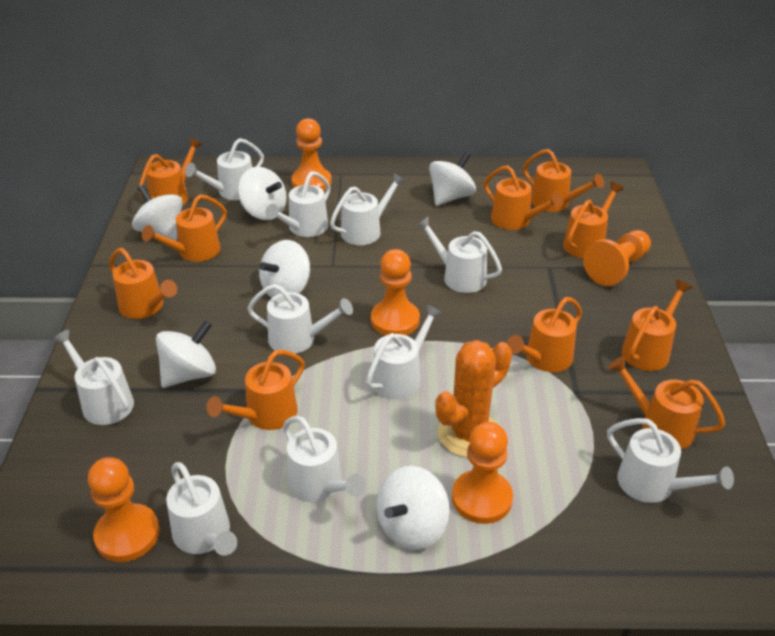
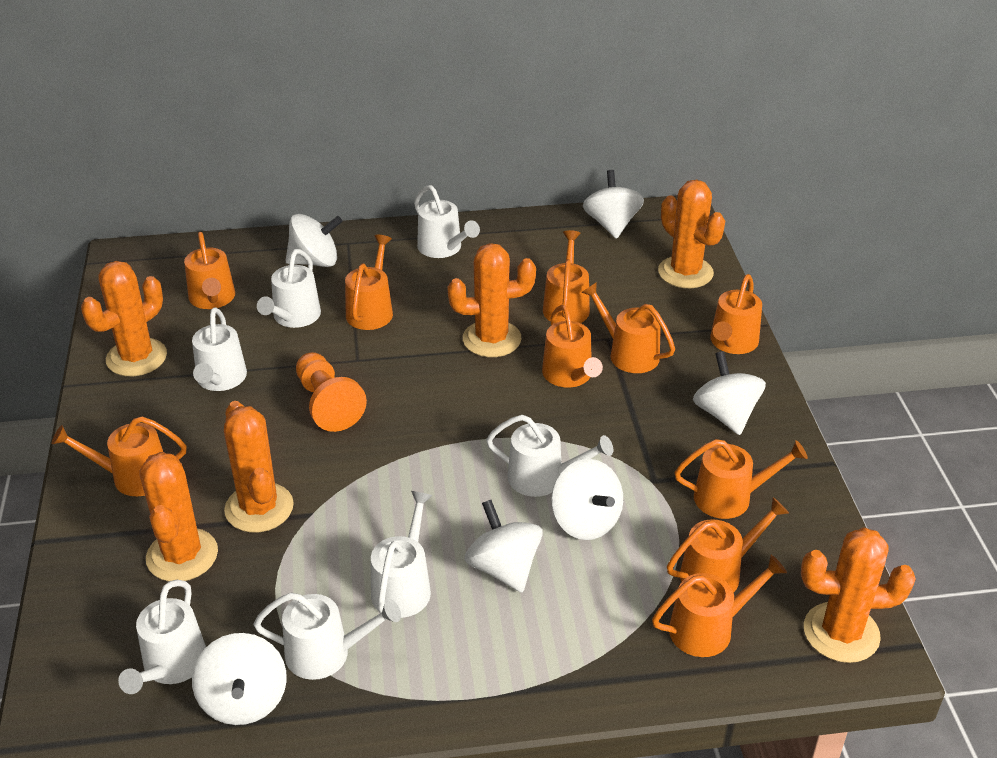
orange cactus: 1 -> 6
orange pawn: 5 -> 1
white watering can: 10 -> 7

